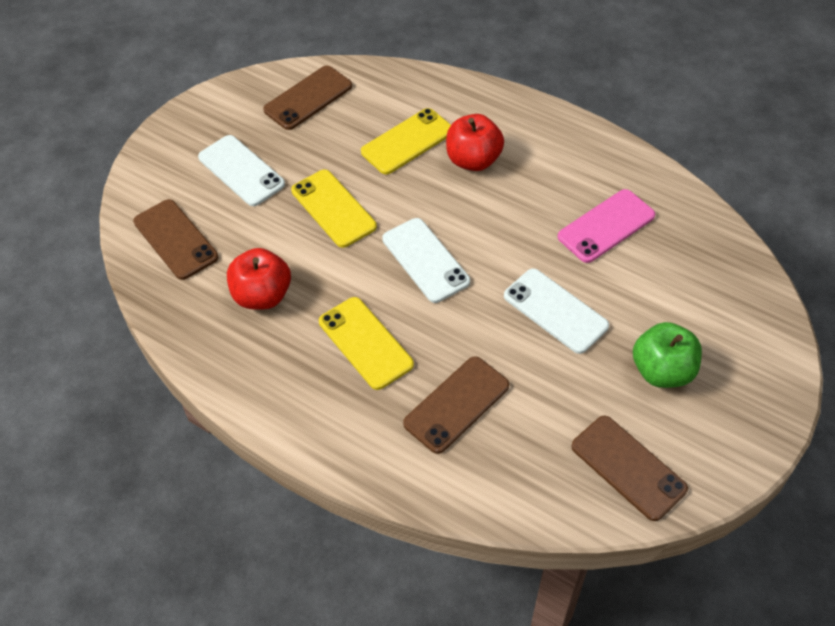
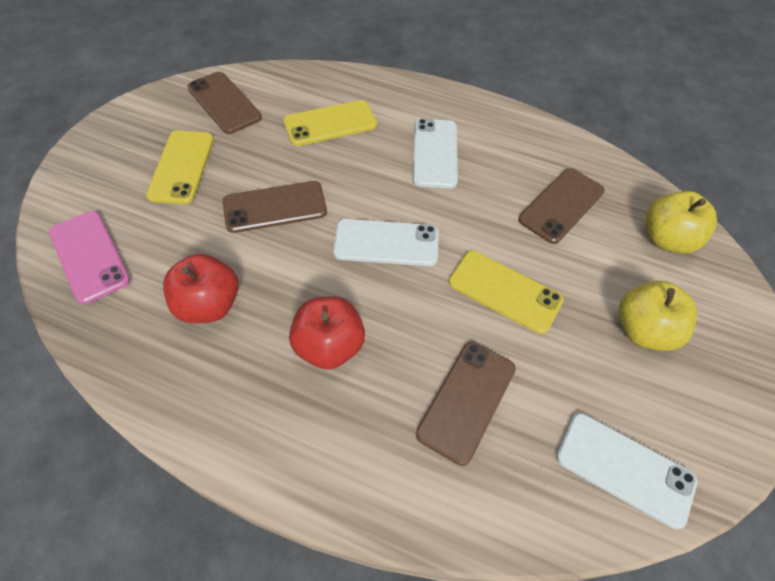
green apple: 1 -> 0
yellow apple: 0 -> 2

